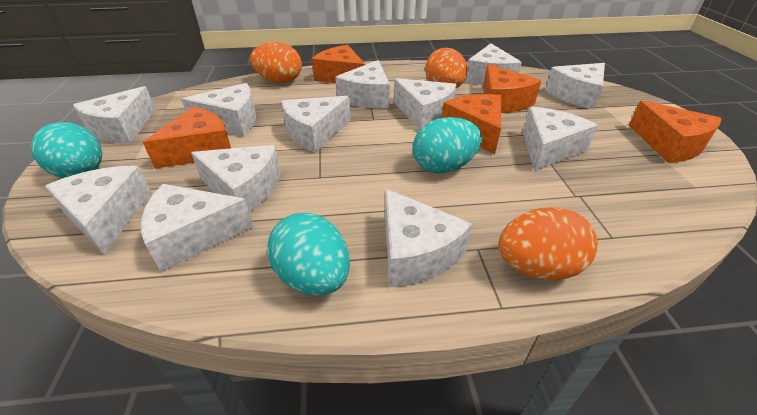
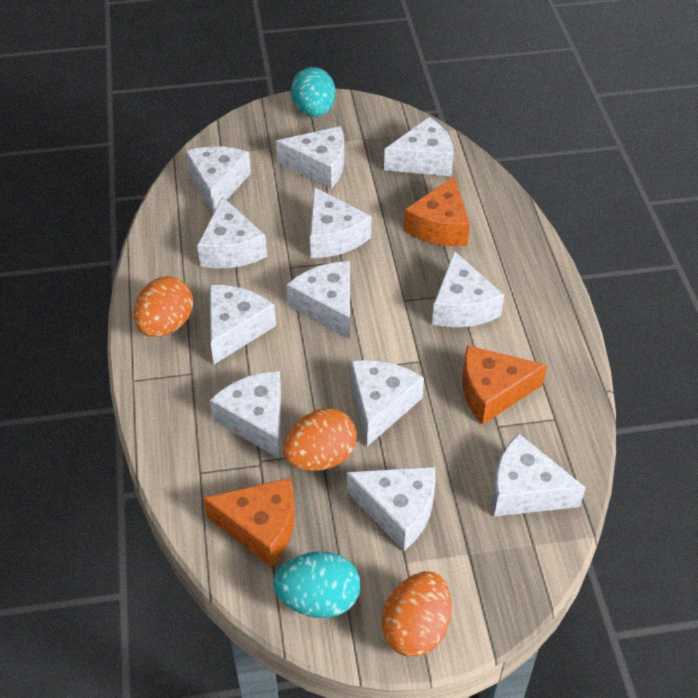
orange cheese: 5 -> 3
turquoise egg: 3 -> 2

